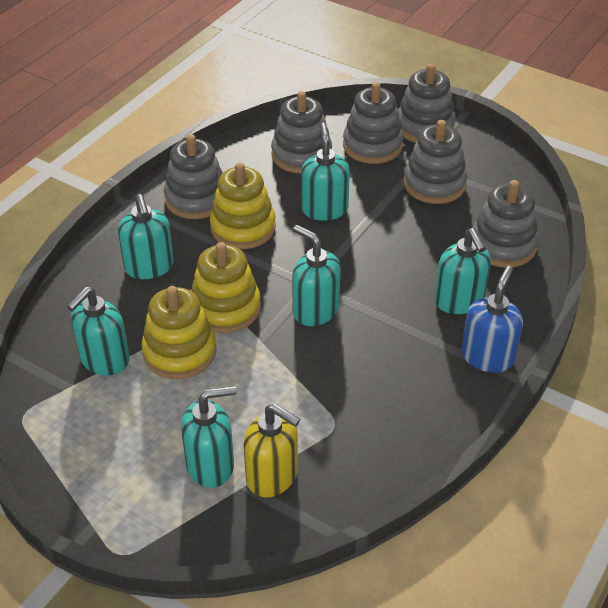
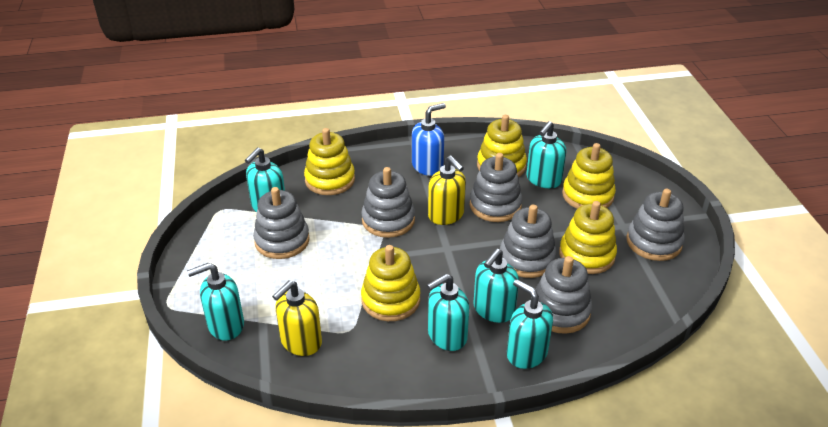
yellow soap dispenser: 1 -> 2
yellow stacking toy: 3 -> 5

